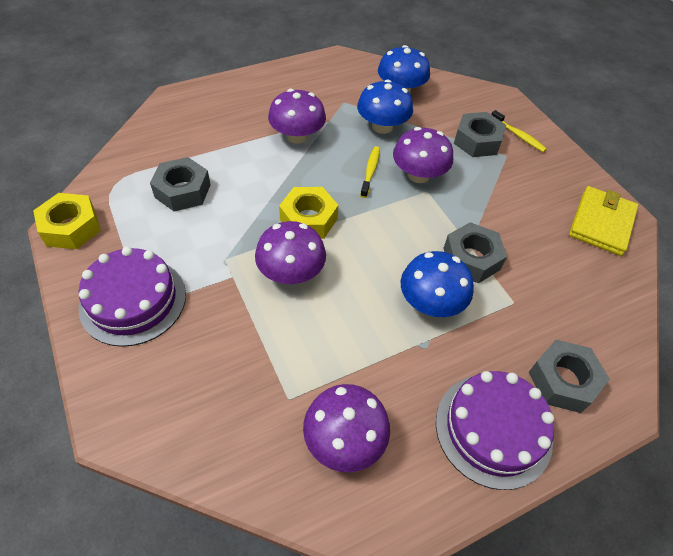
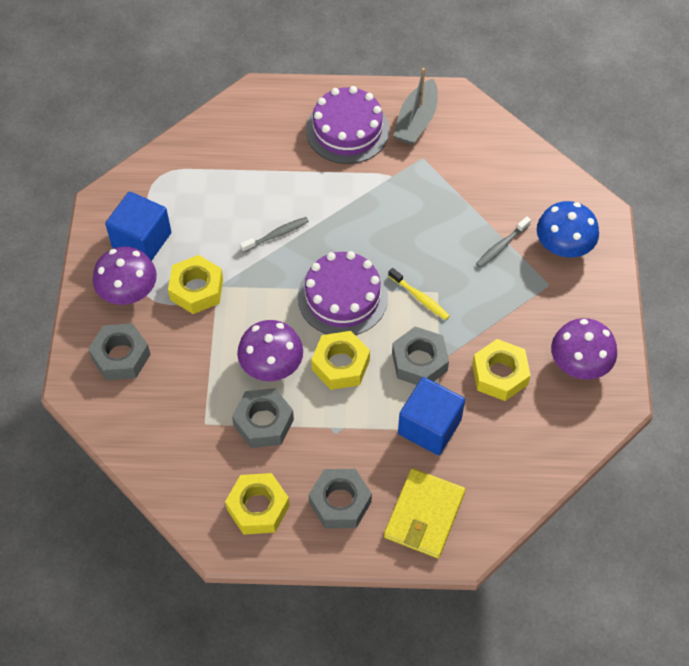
blue cube: 0 -> 2
blue mushroom: 3 -> 1
grey boat: 0 -> 1
grey toothbrush: 0 -> 2
purple mushroom: 4 -> 3
yellow nut: 2 -> 4
yellow toothbrush: 2 -> 1

